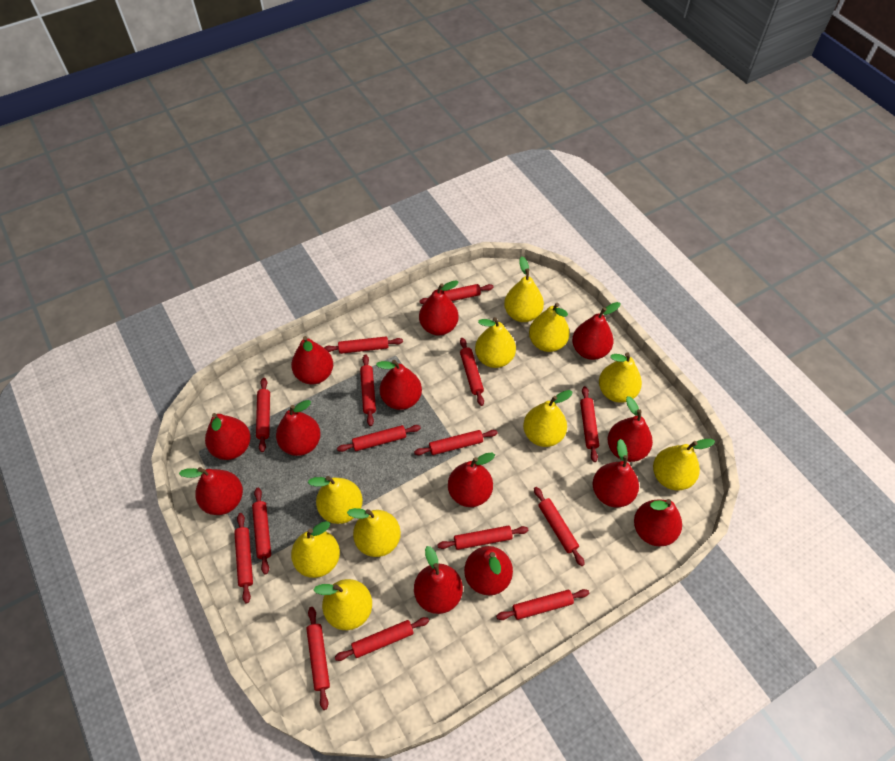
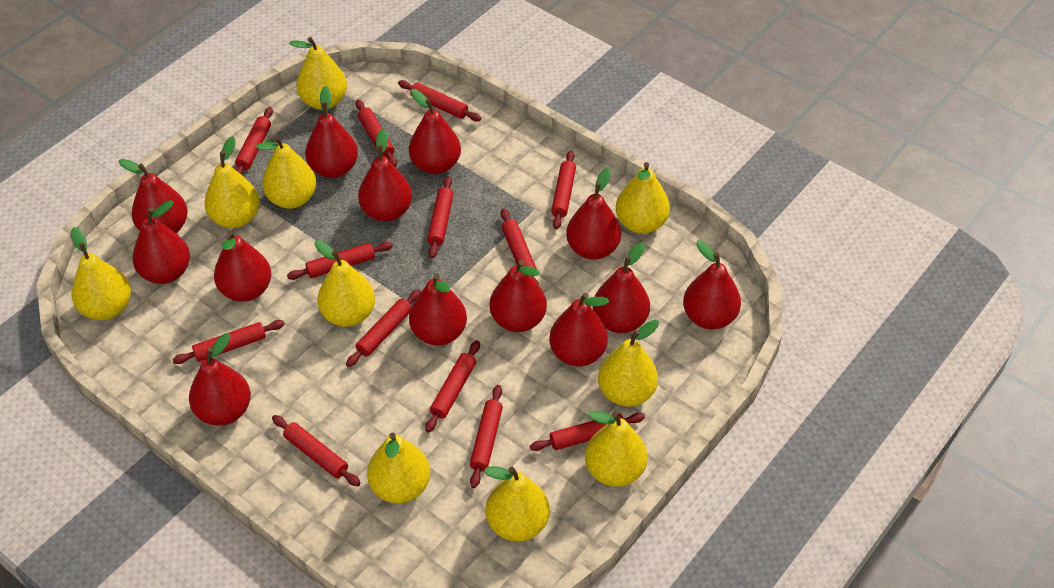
red rolling pin: 15 -> 13

